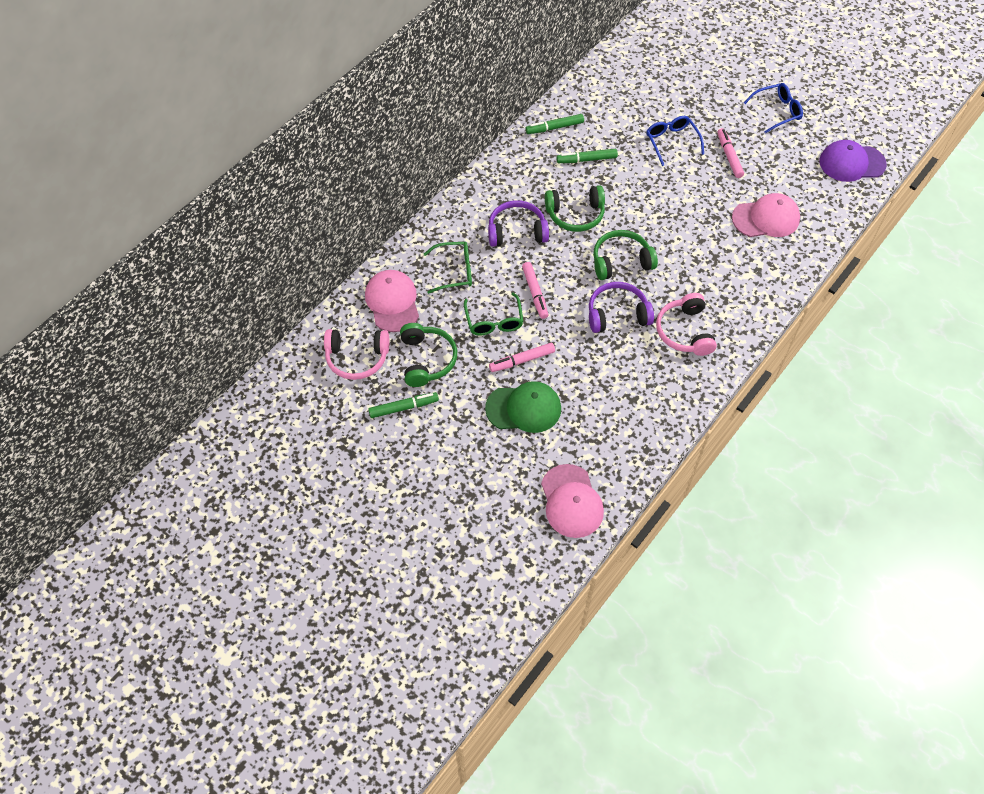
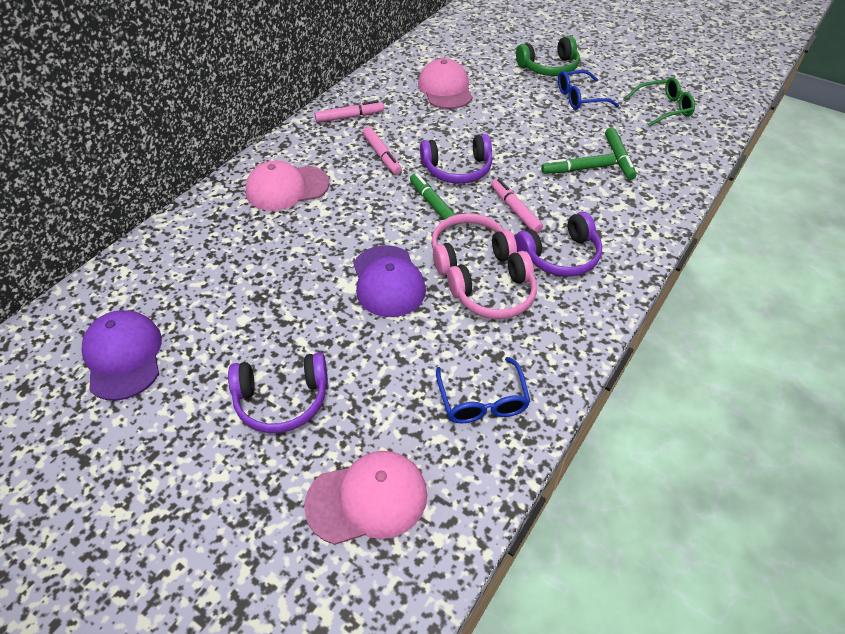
green cap: 1 -> 0
green glasses: 2 -> 1
green headphones: 3 -> 1
purple cap: 1 -> 2
purple headphones: 2 -> 3

